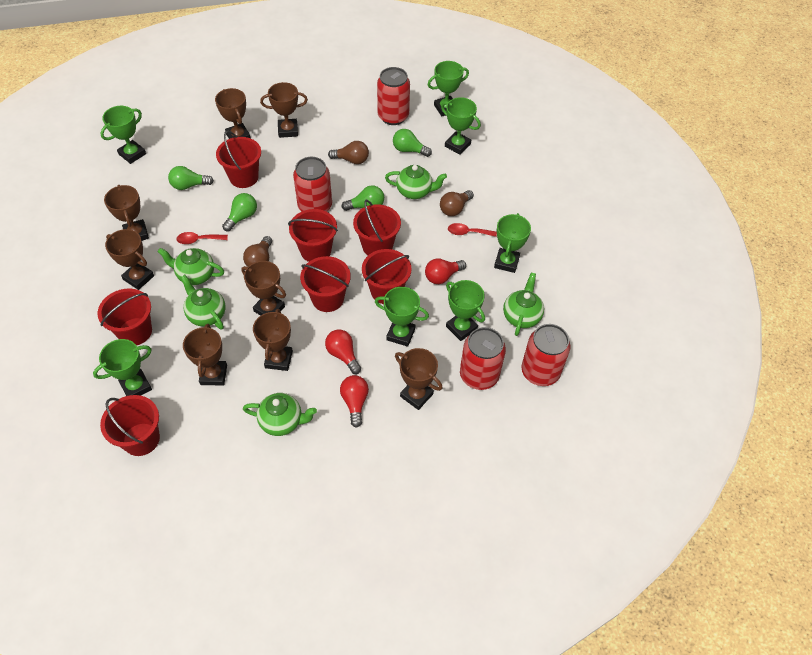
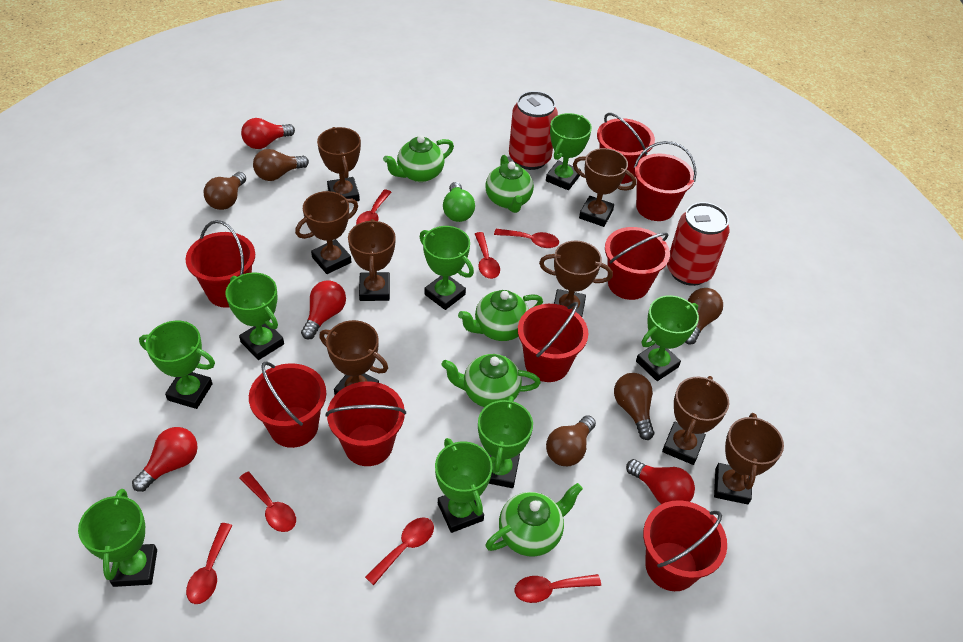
brown light bulb: 3 -> 5
green light bulb: 4 -> 1
green trophy: 7 -> 8
red bucket: 7 -> 8
red can: 4 -> 2
red light bulb: 3 -> 4
red spoon: 2 -> 7

